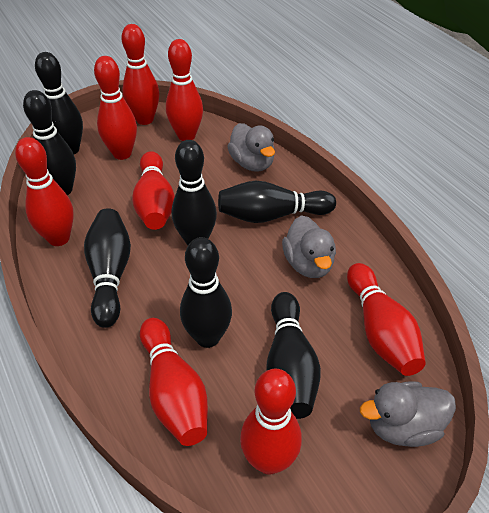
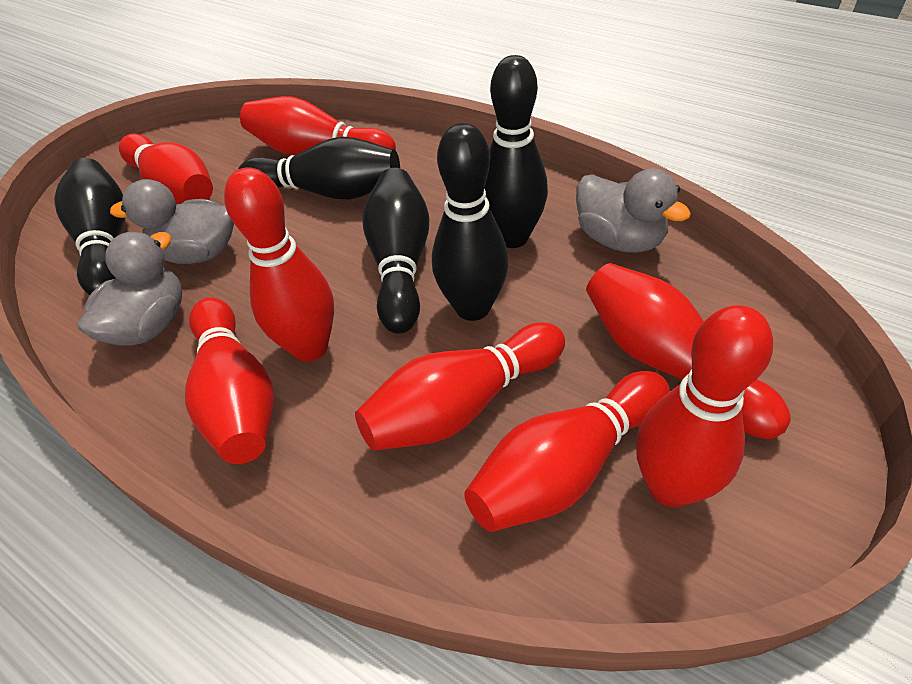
black bowling pin: 7 -> 5

